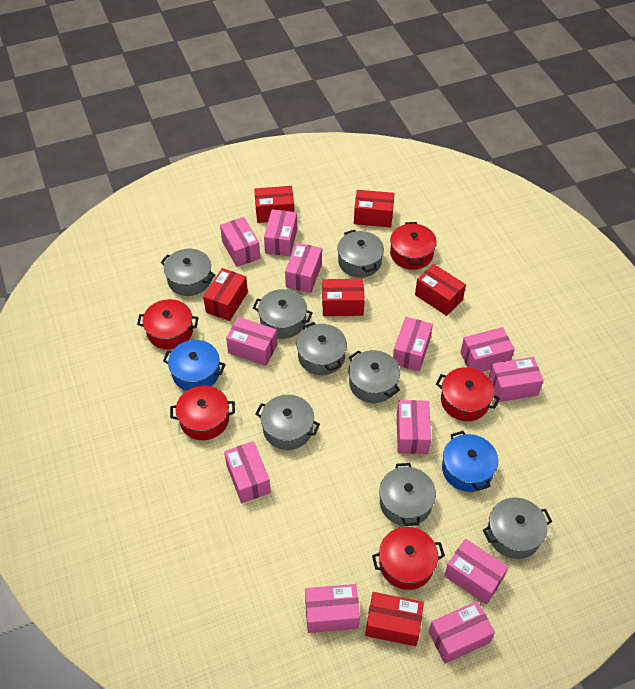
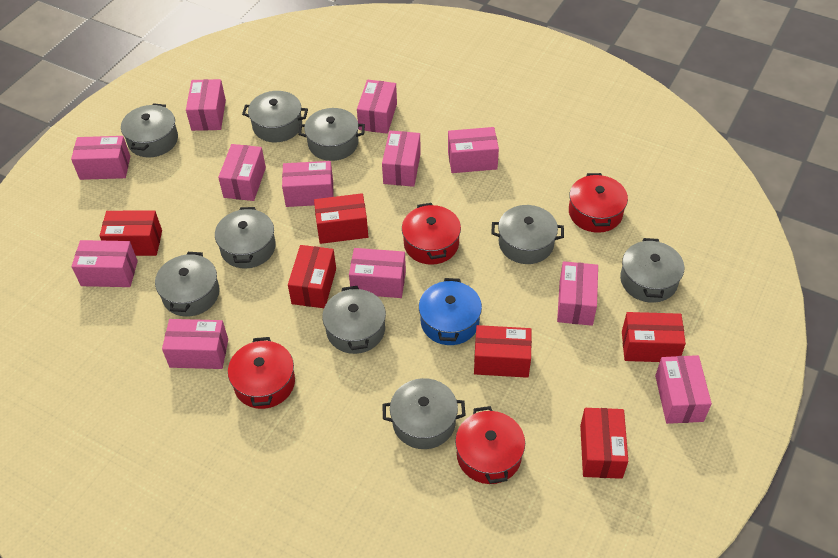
blue pot: 2 -> 1
grey pot: 8 -> 9
red pot: 5 -> 4

